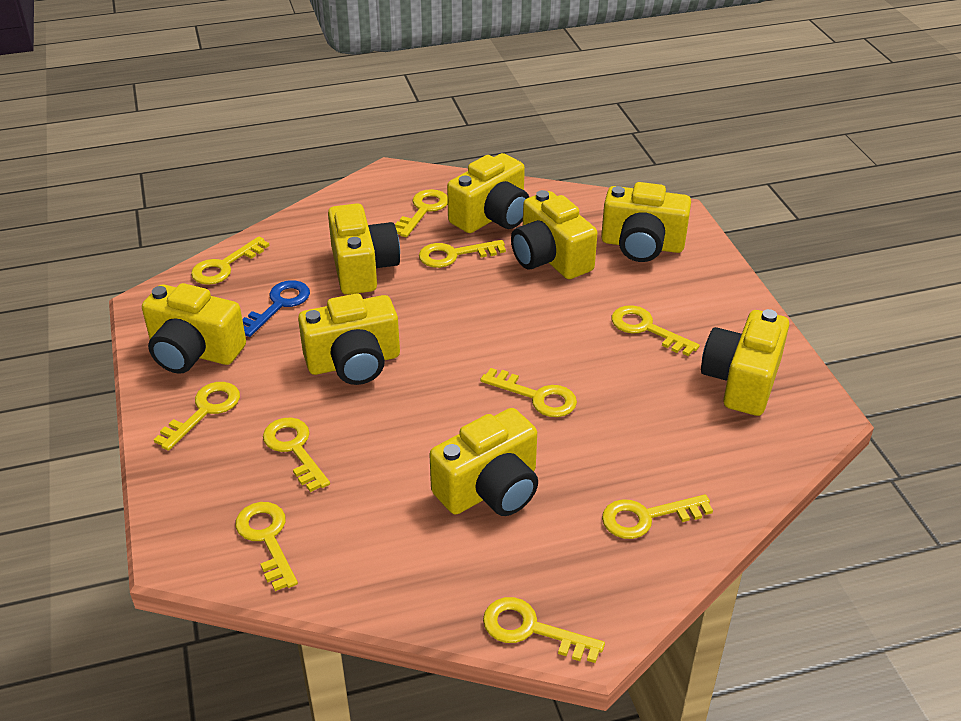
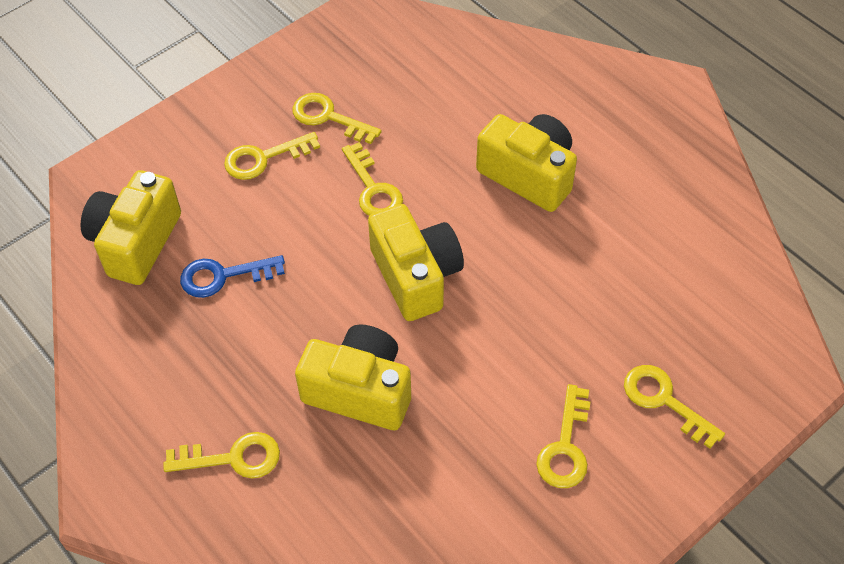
yellow camera: 8 -> 4
yellow key: 10 -> 6

